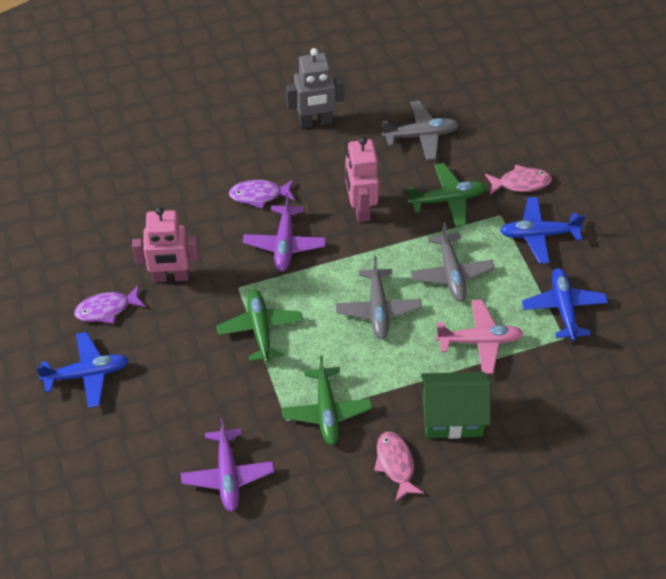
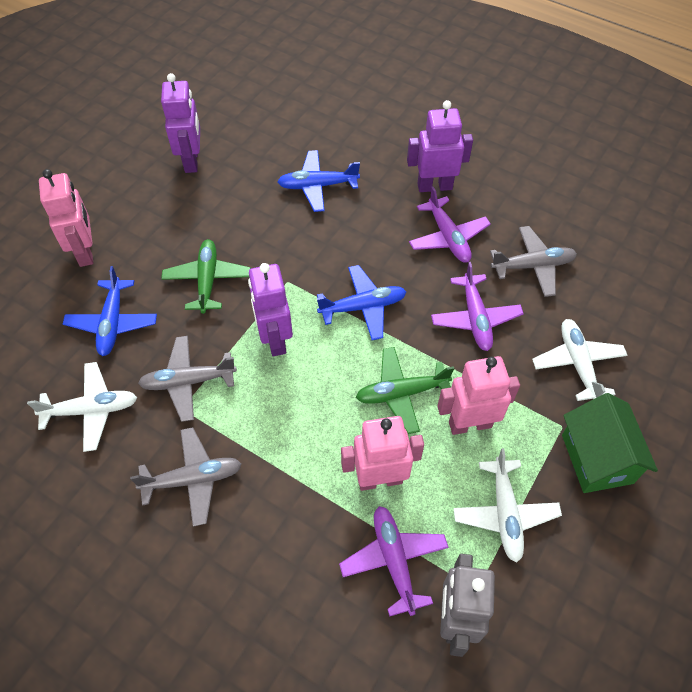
green plane: 3 -> 2
pink fish: 2 -> 0
pink plane: 1 -> 0
pink robot: 2 -> 3
purple fish: 2 -> 0
purple plane: 2 -> 3
purple robot: 0 -> 3
white plane: 0 -> 3

